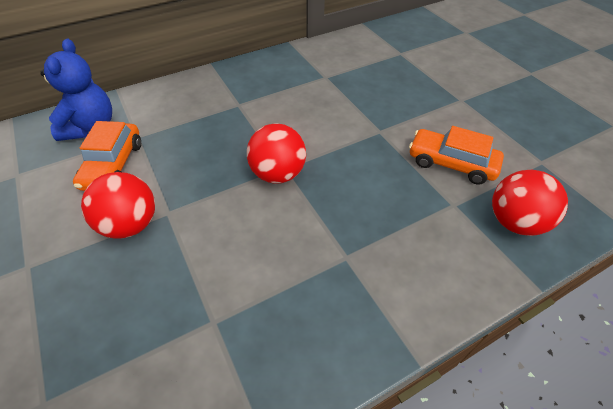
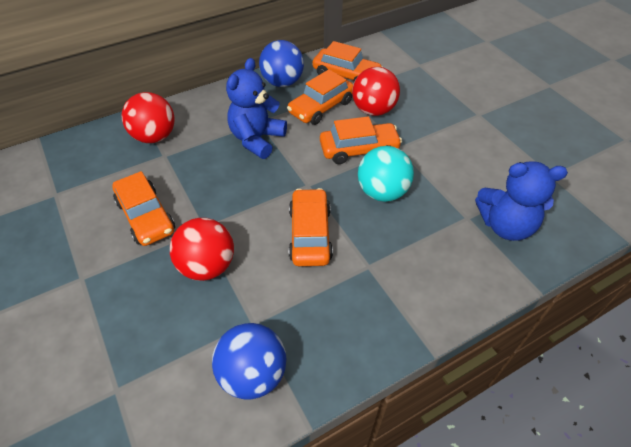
blue ball: 0 -> 2
blue teddy bear: 1 -> 2
orange car: 2 -> 5
turquoise ball: 0 -> 1

